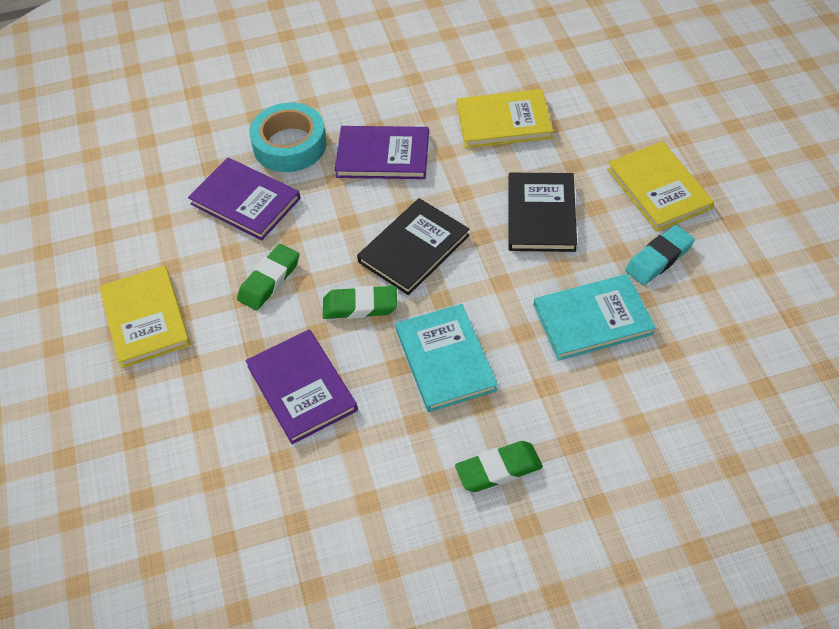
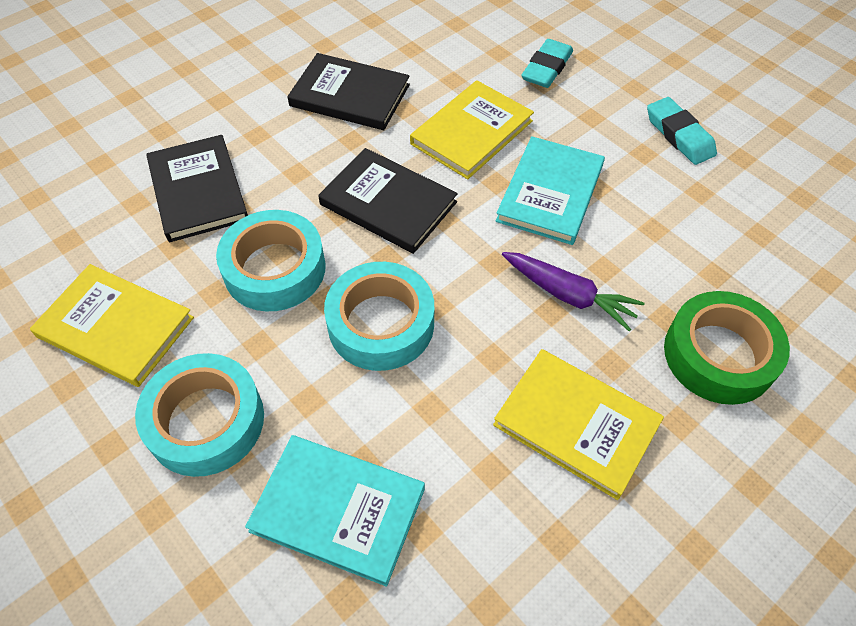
black book: 2 -> 3
green eraser: 3 -> 0
green tape: 0 -> 1
purple book: 3 -> 0
purple carrot: 0 -> 1
turquoise eraser: 1 -> 2
turquoise tape: 1 -> 3

